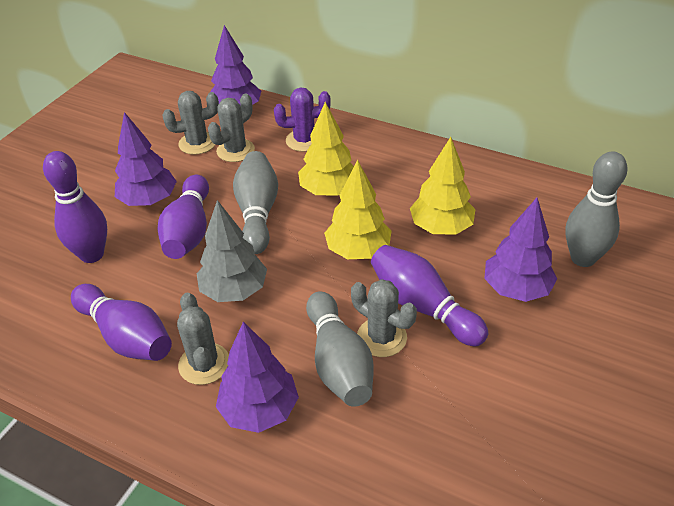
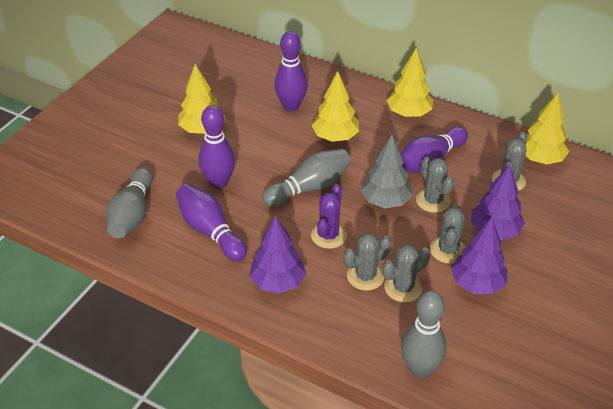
grey cactus: 4 -> 5
purple tree: 4 -> 3
yellow tree: 3 -> 4

